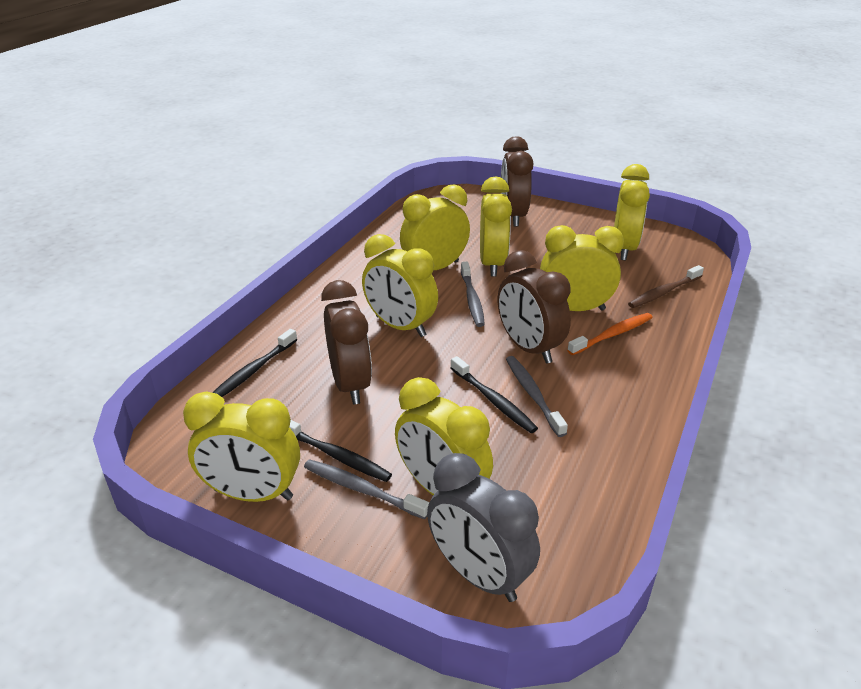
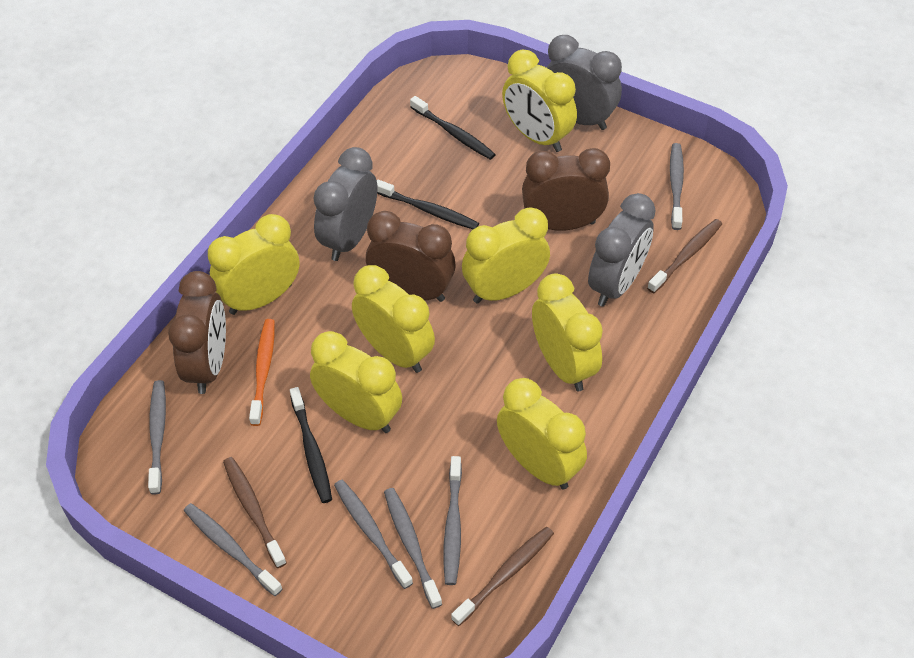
brown toothbrush: 1 -> 3
grey clock: 1 -> 3
grey toothbrush: 3 -> 6

